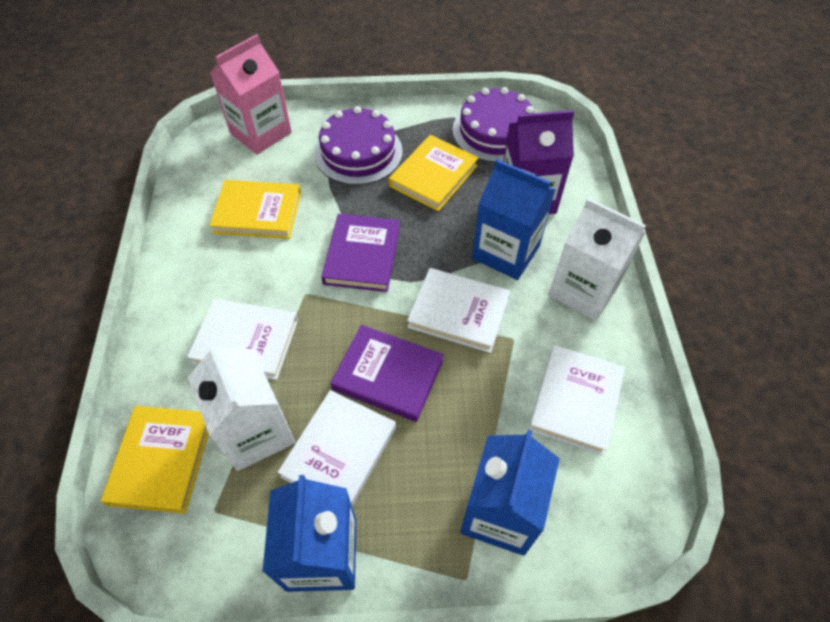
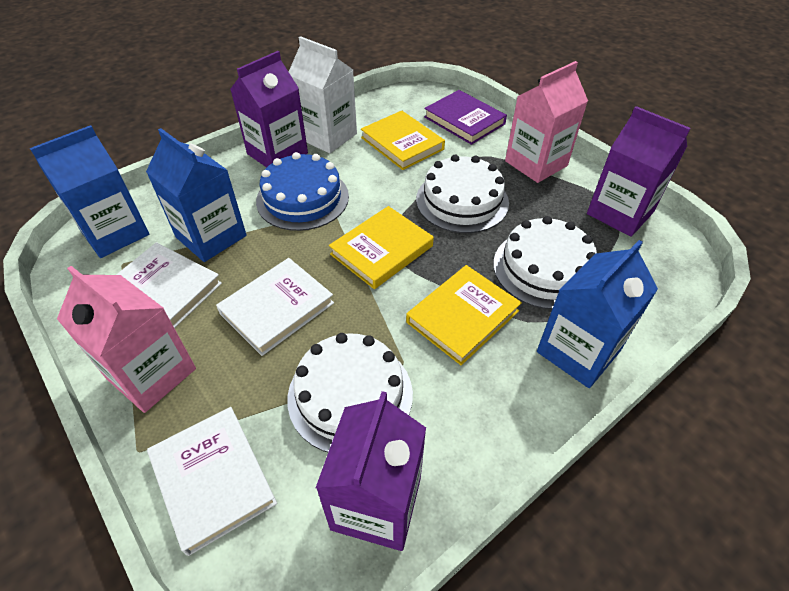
blue cake: 0 -> 1
pink carton: 1 -> 2
purple book: 2 -> 1
purple cake: 2 -> 0
purple carton: 1 -> 3
white book: 4 -> 3
white cake: 0 -> 3
white carton: 2 -> 1

